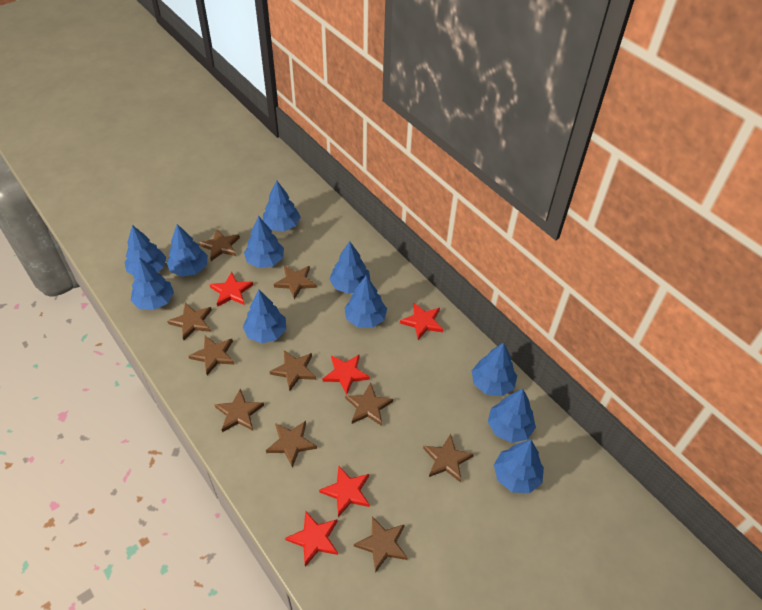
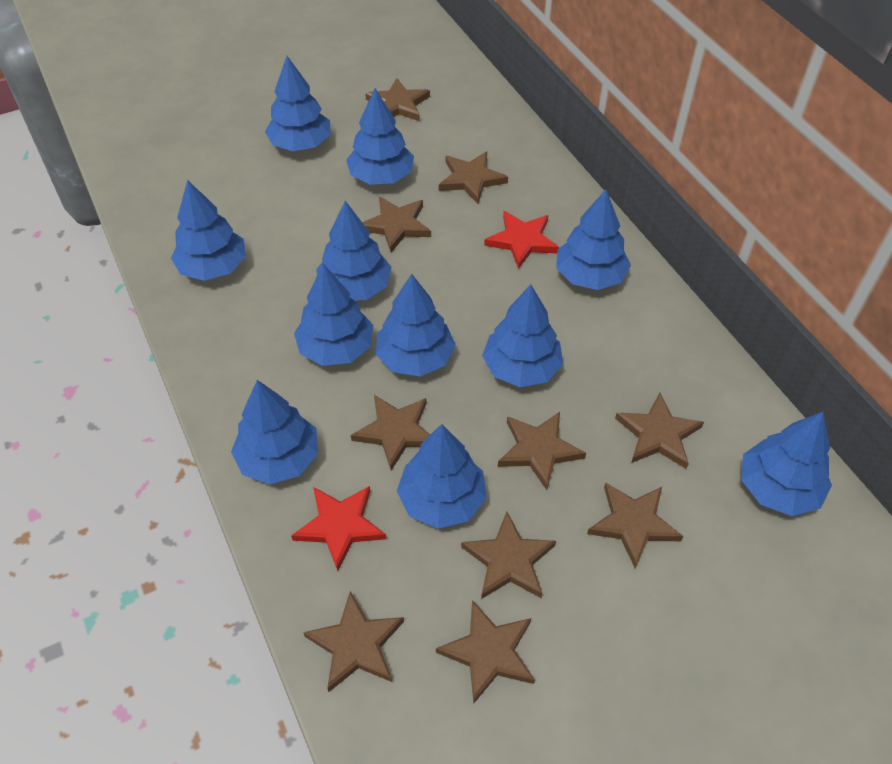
red star: 5 -> 2

